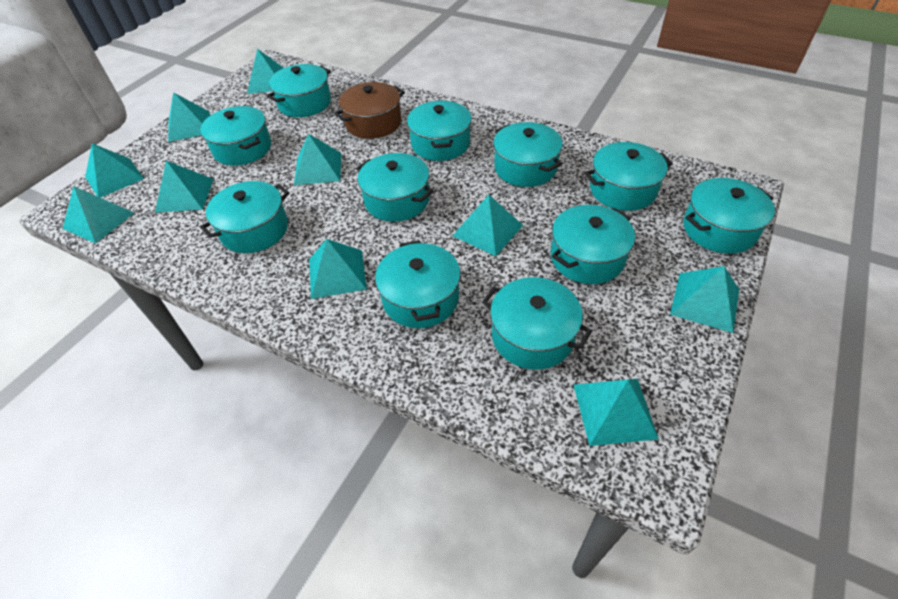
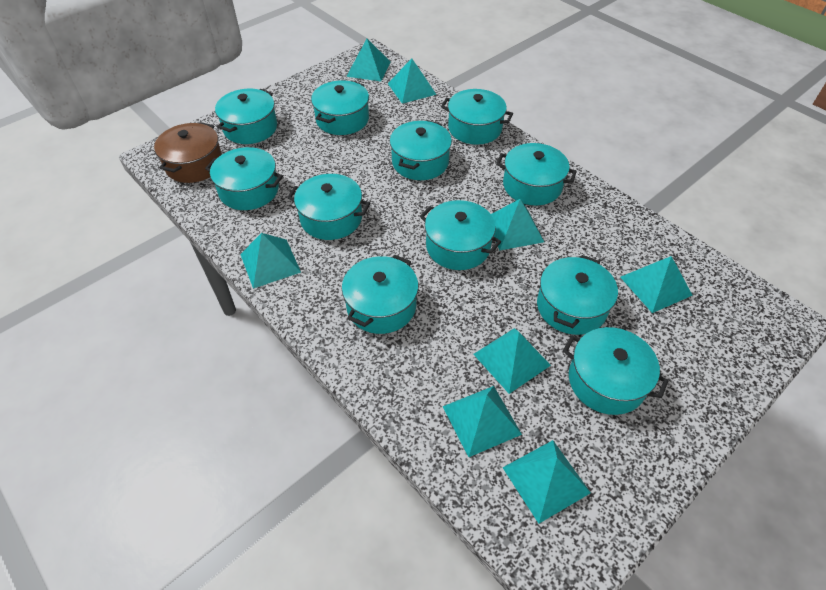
turquoise pyramid: 10 -> 8

